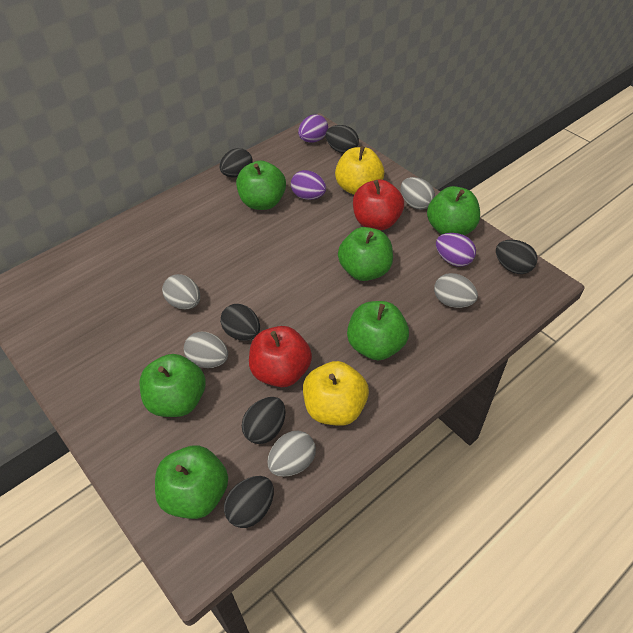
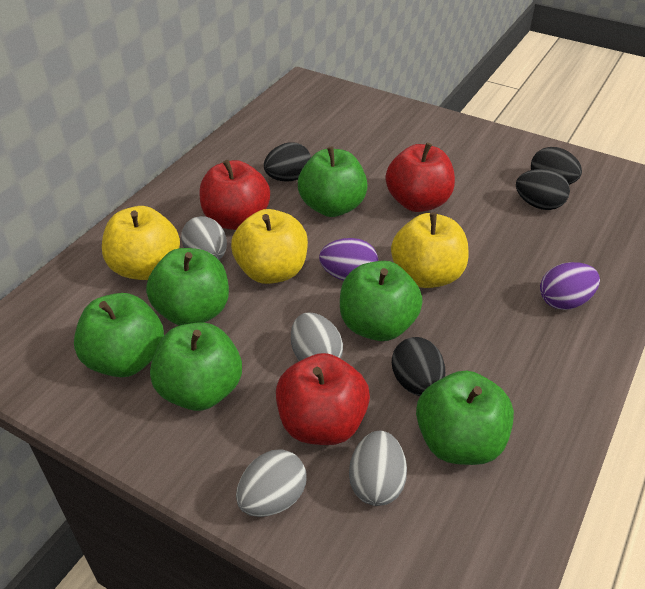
black egg: 6 -> 4
grey egg: 5 -> 4
purple egg: 3 -> 2
red apple: 2 -> 3
yellow apple: 2 -> 3

